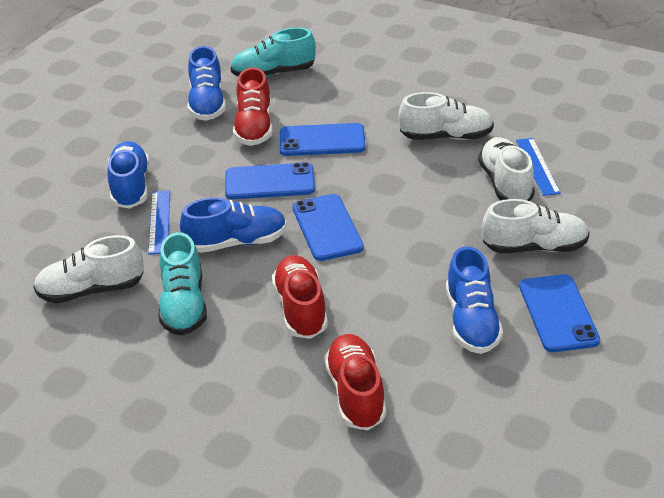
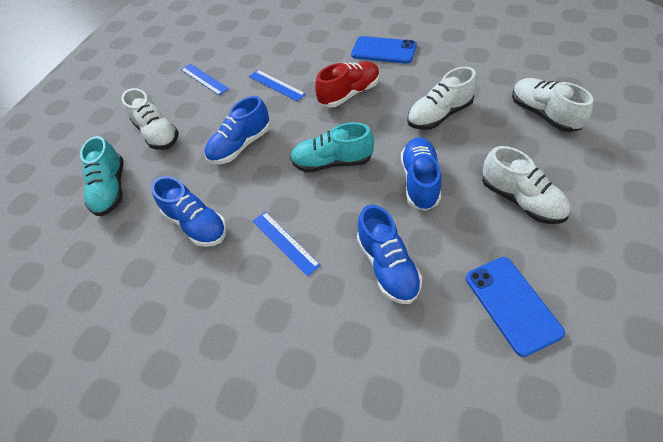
blue phone: 4 -> 2
blue ruler: 2 -> 3
red shoe: 3 -> 1

